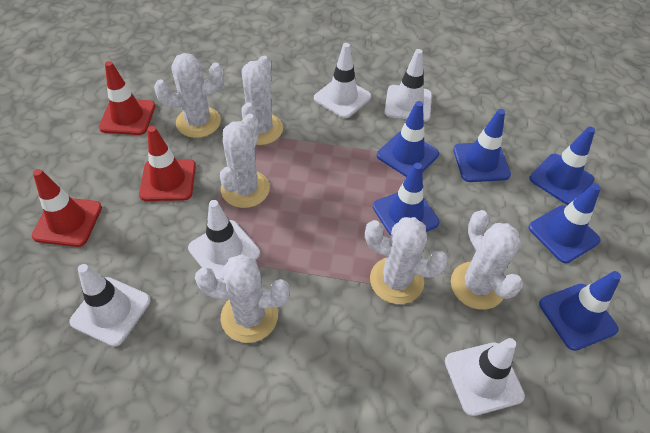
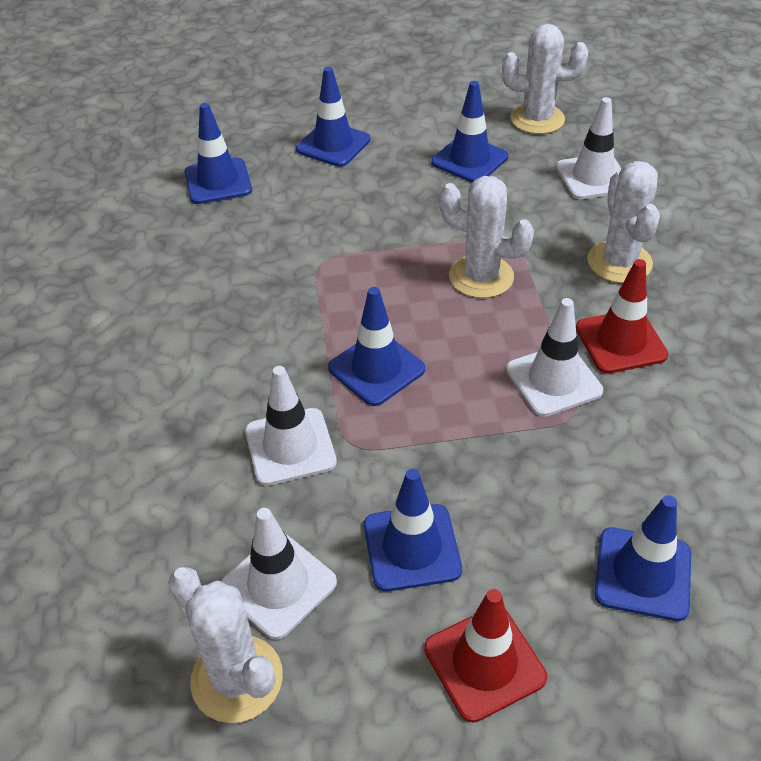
red traffic cone: 3 -> 2
white cactus: 6 -> 4
white traffic cone: 5 -> 4

